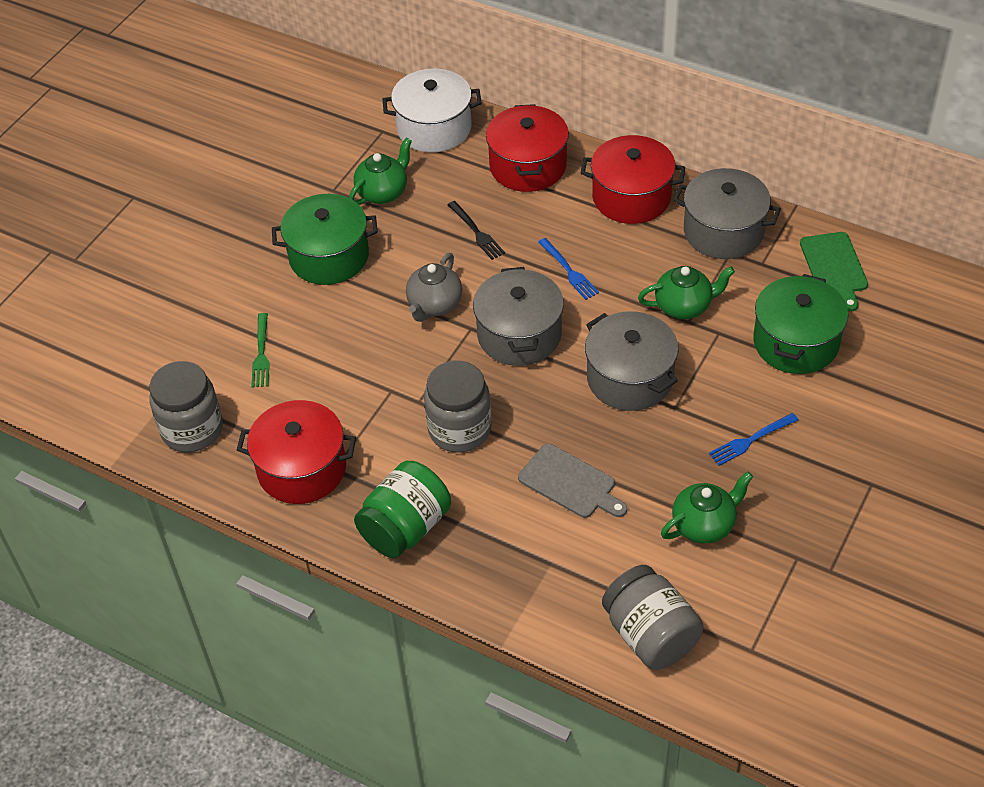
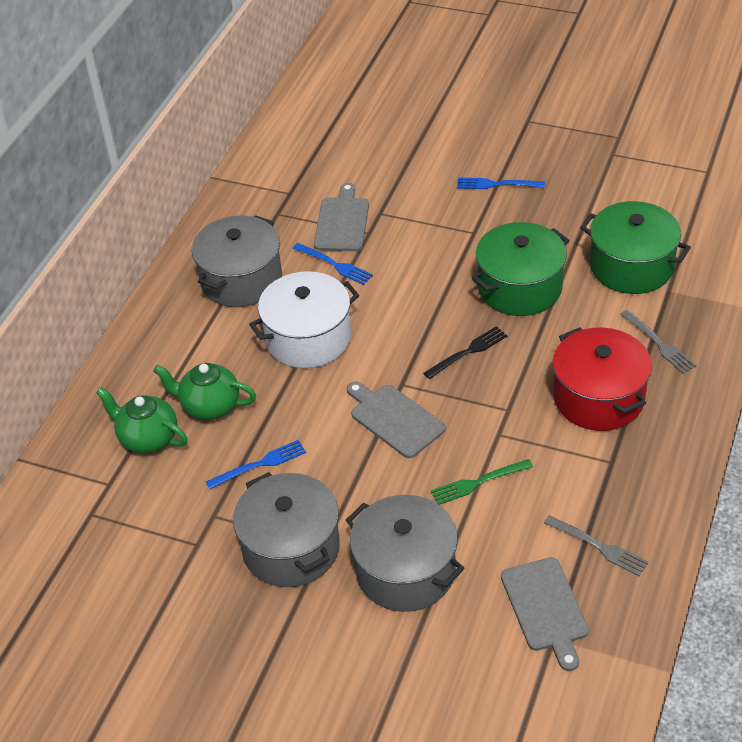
blue fork: 2 -> 3
green cutting board: 1 -> 0
green jar: 1 -> 0
green teapot: 3 -> 2
grey cutting board: 1 -> 3
grey fork: 0 -> 2
grey jar: 3 -> 0
grey teapot: 1 -> 0
red pot: 3 -> 1

